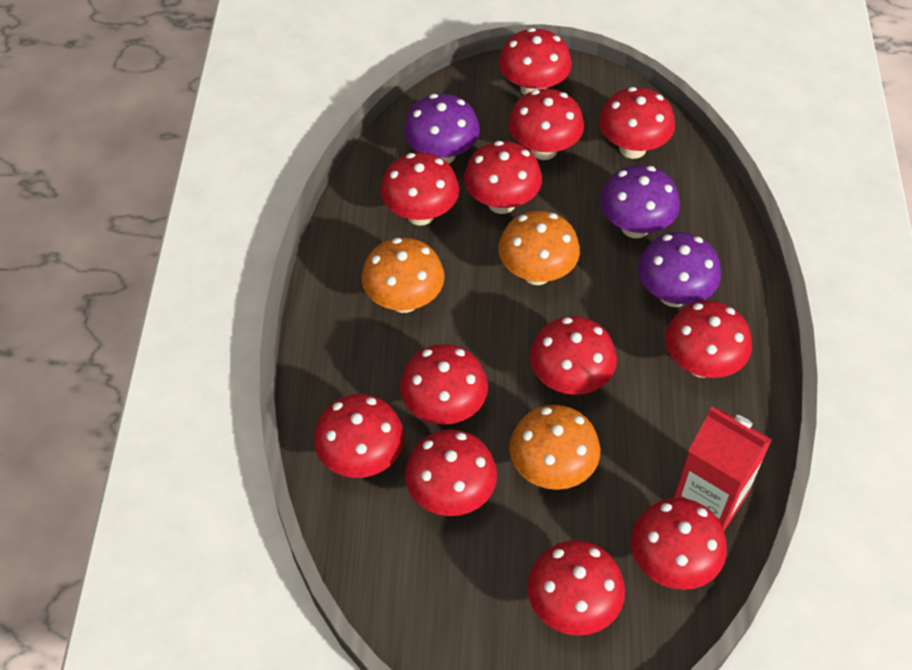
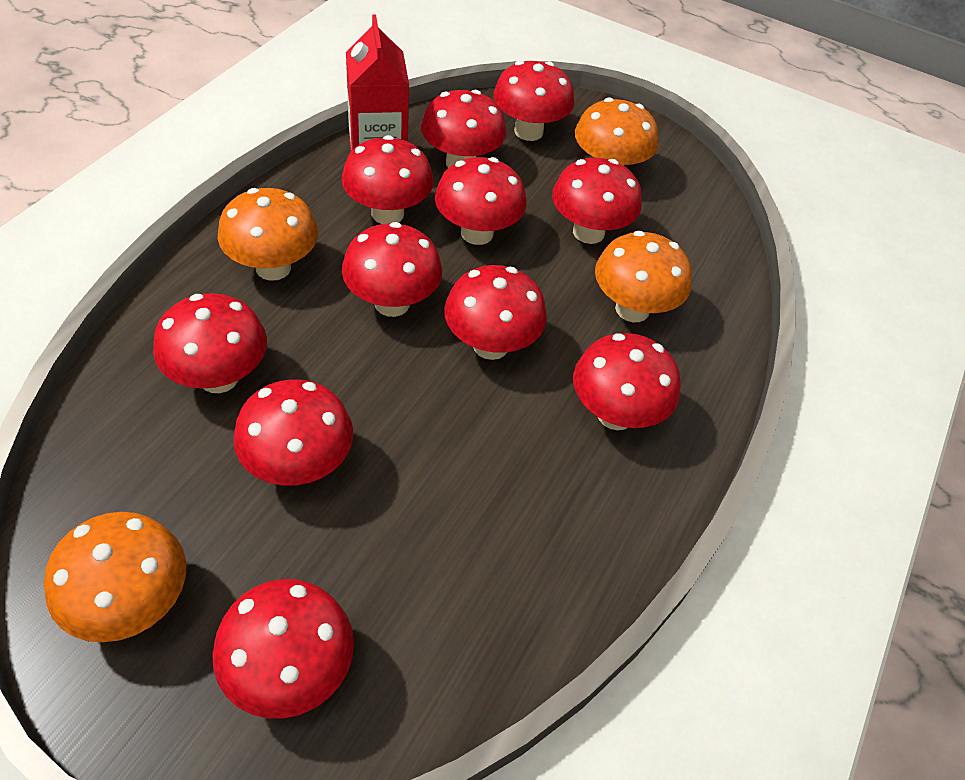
orange mushroom: 3 -> 4
purple mushroom: 3 -> 0
red mushroom: 12 -> 11

